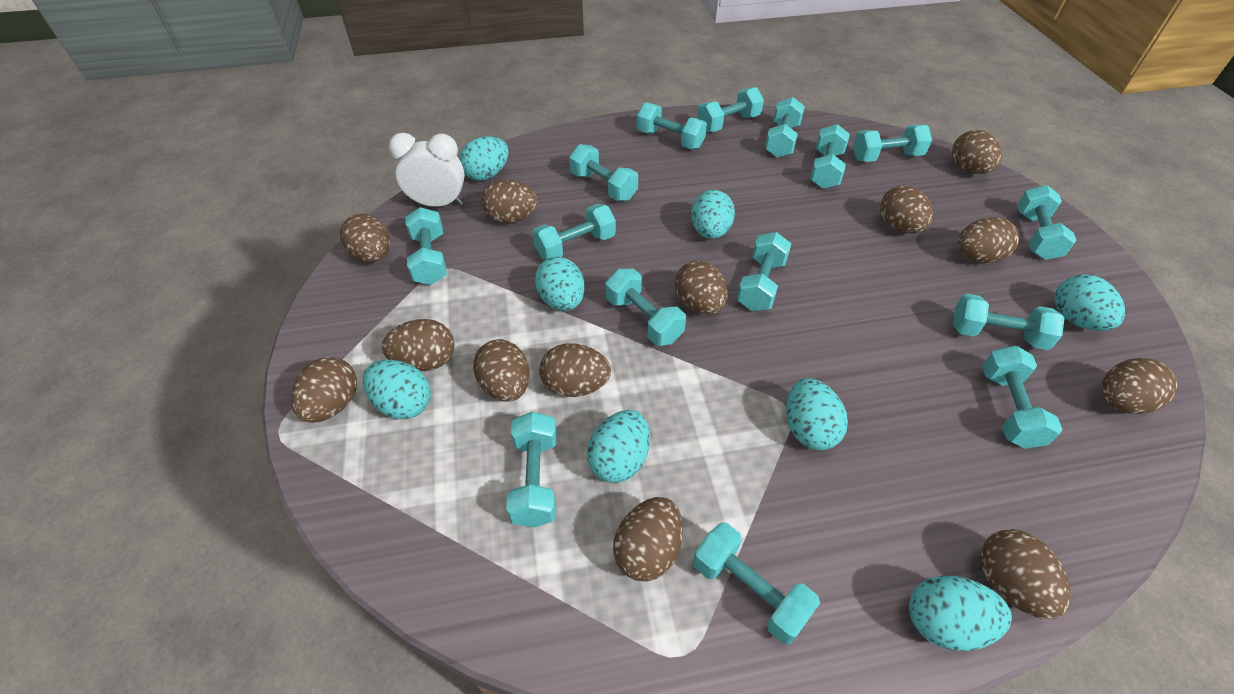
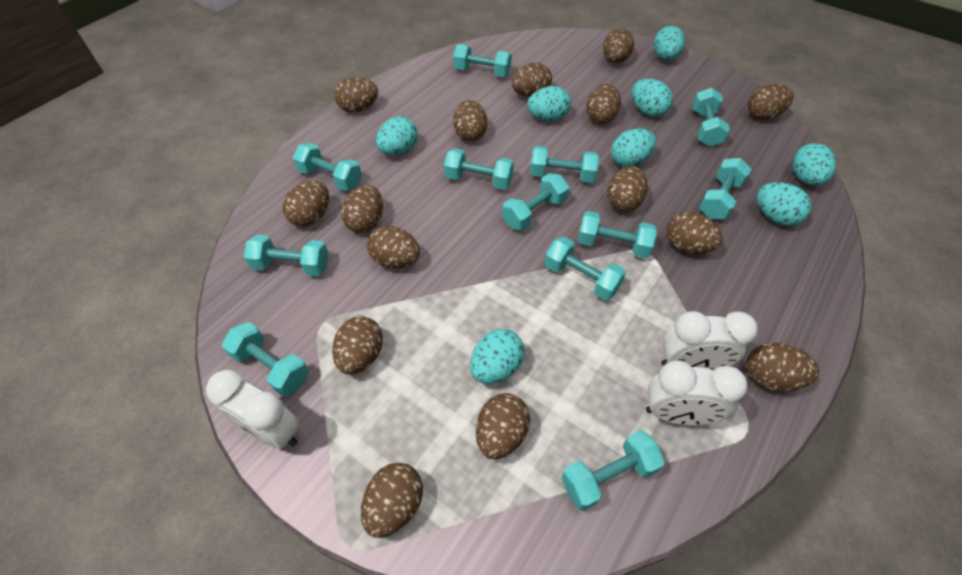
brown egg: 13 -> 15
turquoise dumbbell: 15 -> 12
white clock: 1 -> 3

